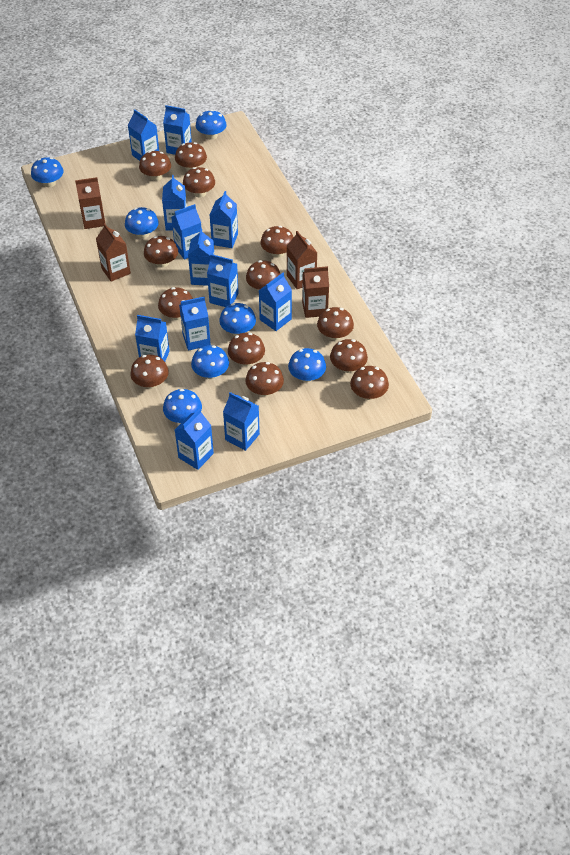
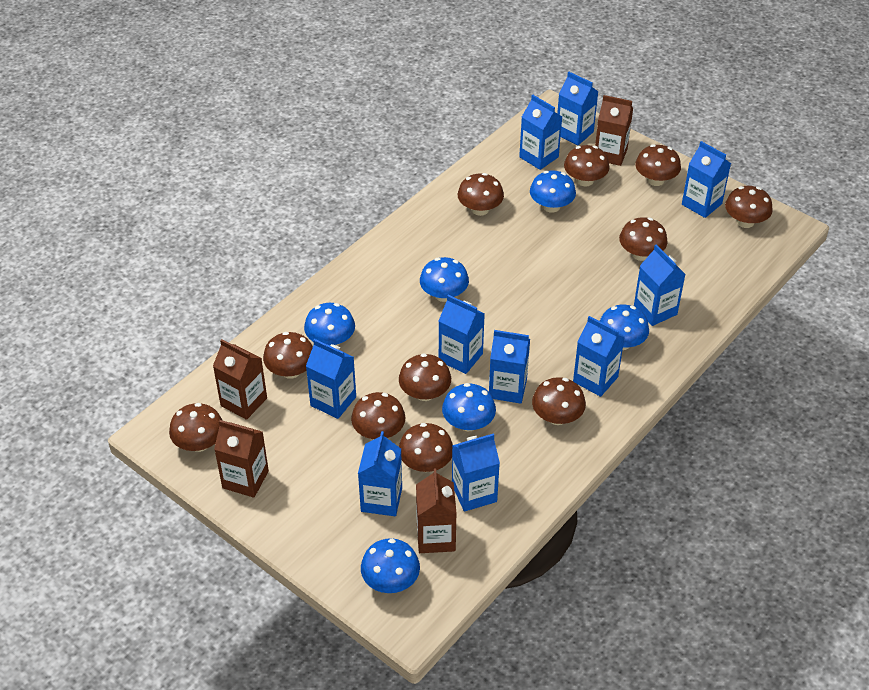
blue carton: 12 -> 10
blue mushroom: 7 -> 6
brown mushroom: 13 -> 11

